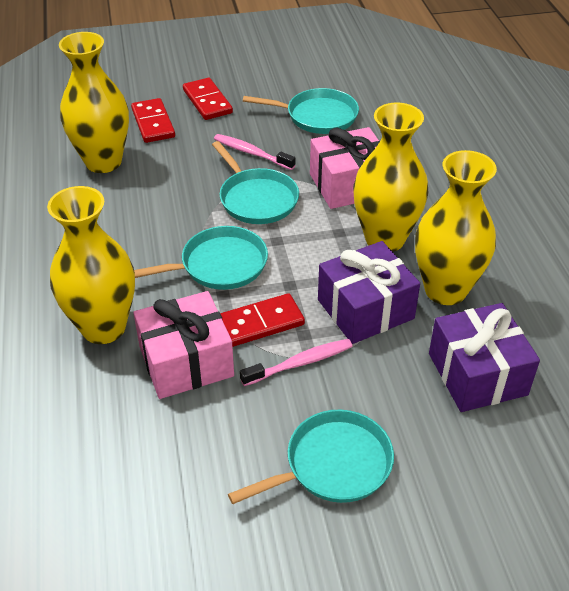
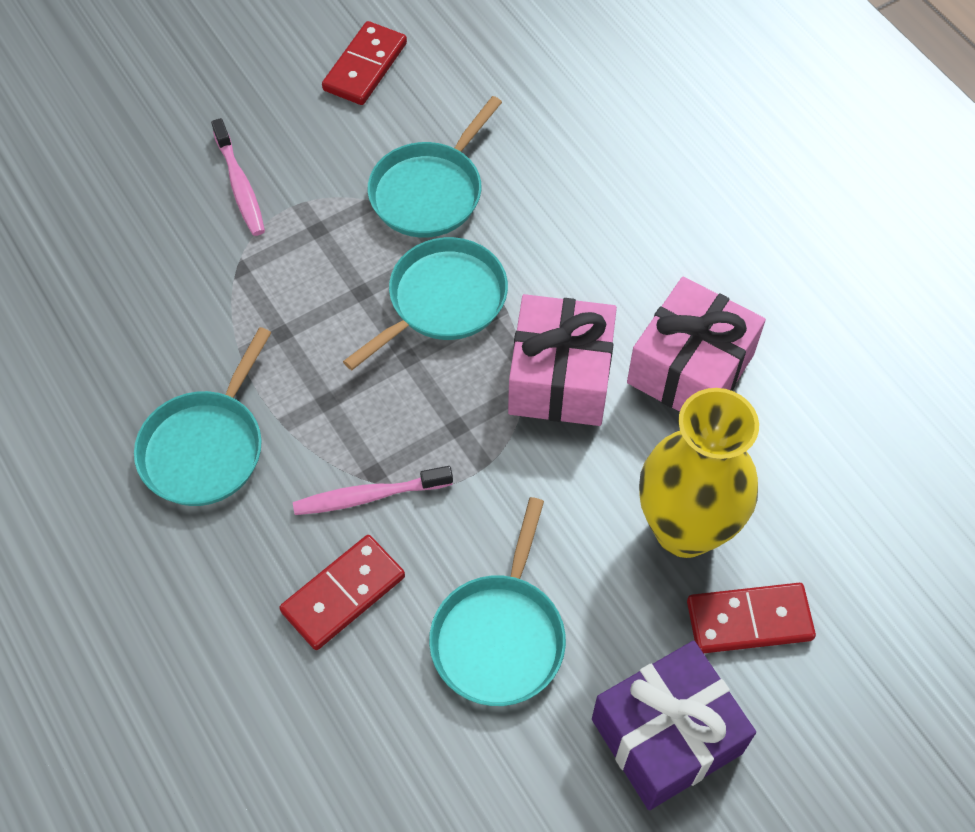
purple gift: 2 -> 1
yellow vase: 4 -> 1

